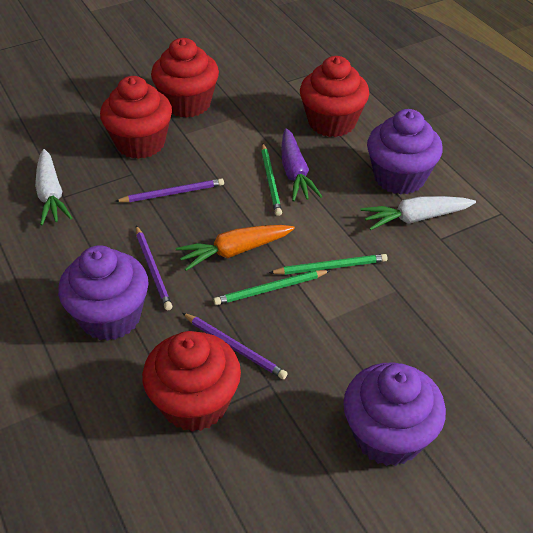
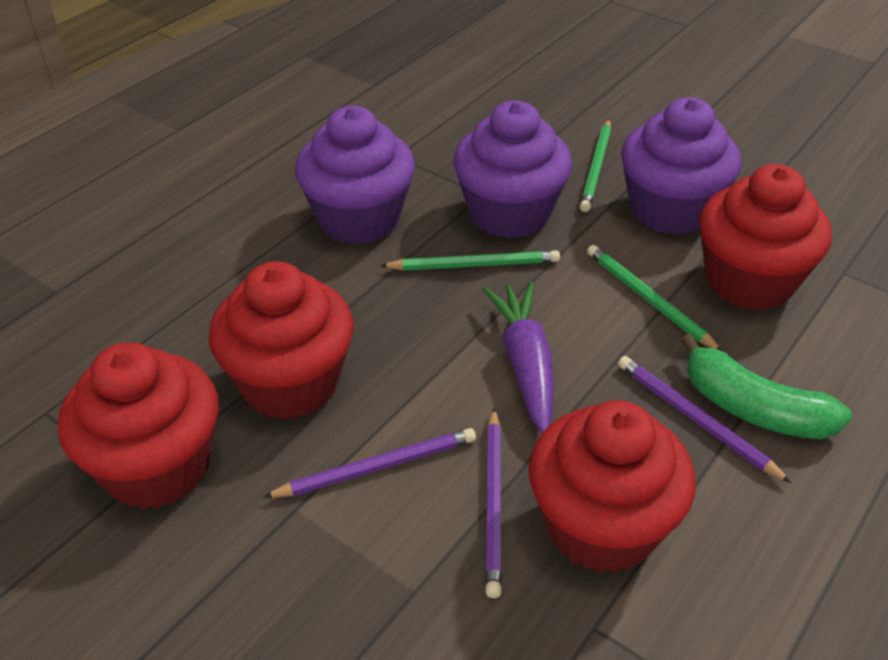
green banana: 0 -> 1
orange carrot: 1 -> 0
white carrot: 2 -> 0

